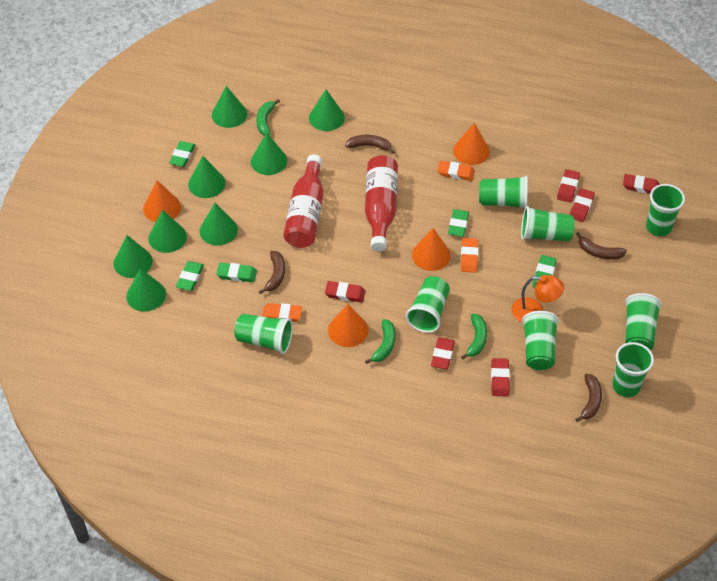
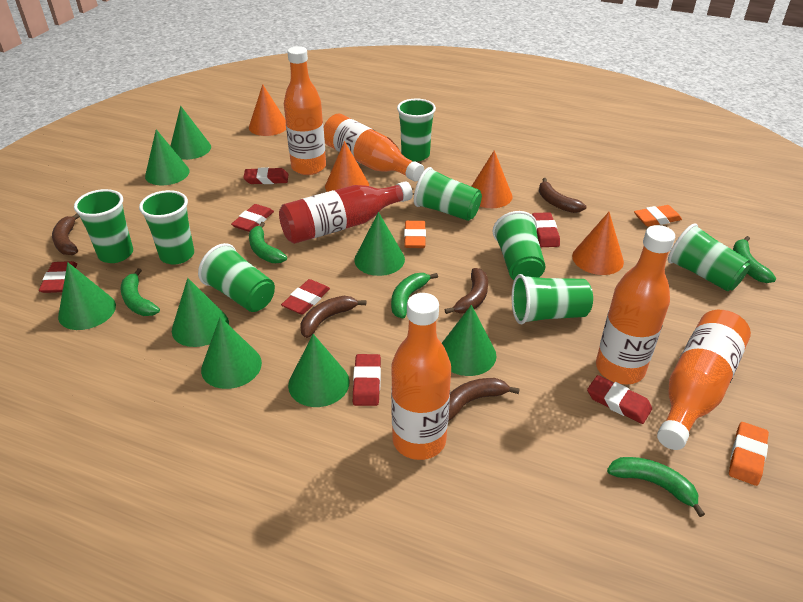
brown banana: 4 -> 5
green banana: 3 -> 5
green eraser: 5 -> 0
orange bottle: 0 -> 5
orange lamp: 1 -> 0
red bottle: 2 -> 1
red eraser: 6 -> 7

